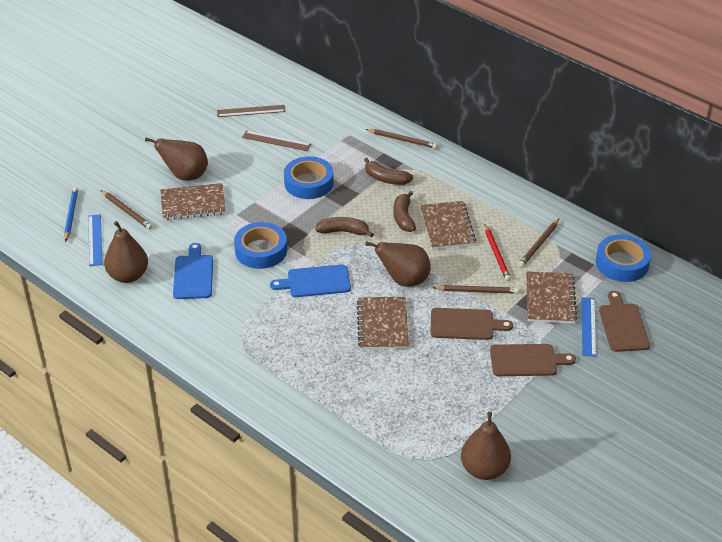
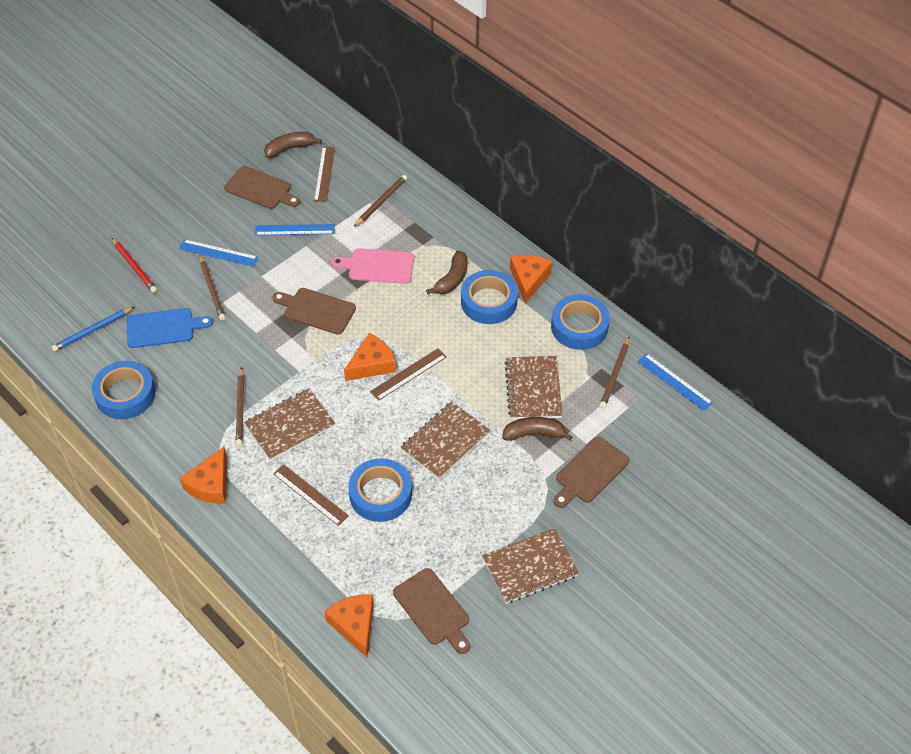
blue cutting board: 2 -> 1
blue ruler: 2 -> 3
blue tape: 3 -> 4
brown cutting board: 3 -> 4
brown pear: 4 -> 0
brown ruler: 2 -> 3
orange cheese: 0 -> 4
pink cutting board: 0 -> 1

